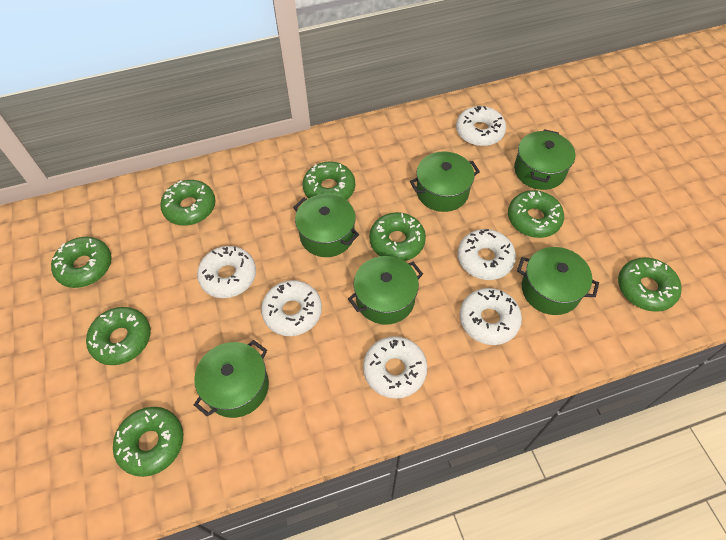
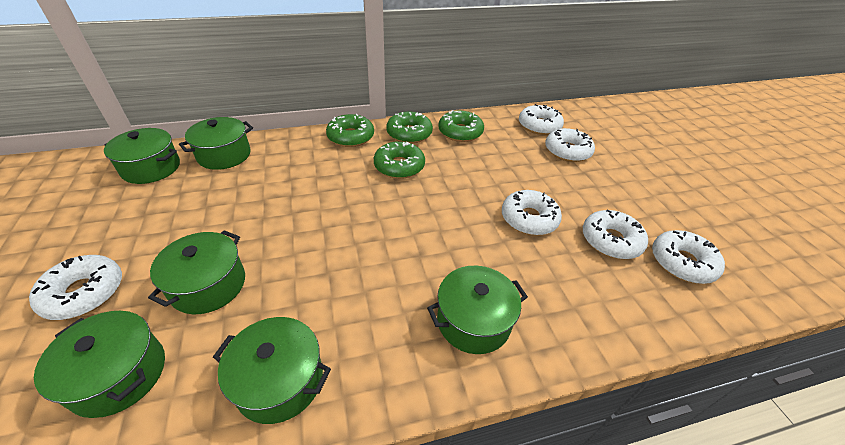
green donut: 8 -> 4

